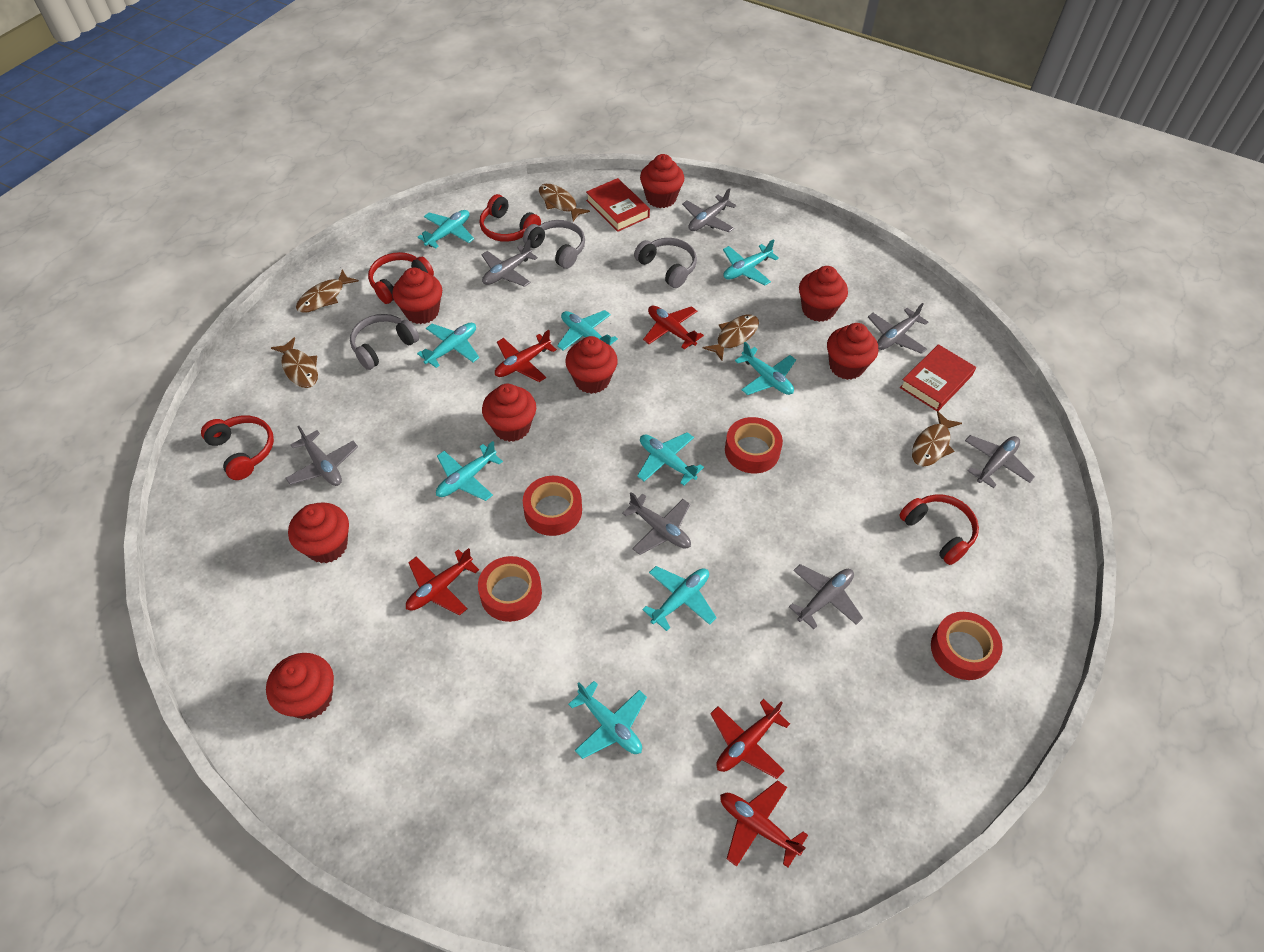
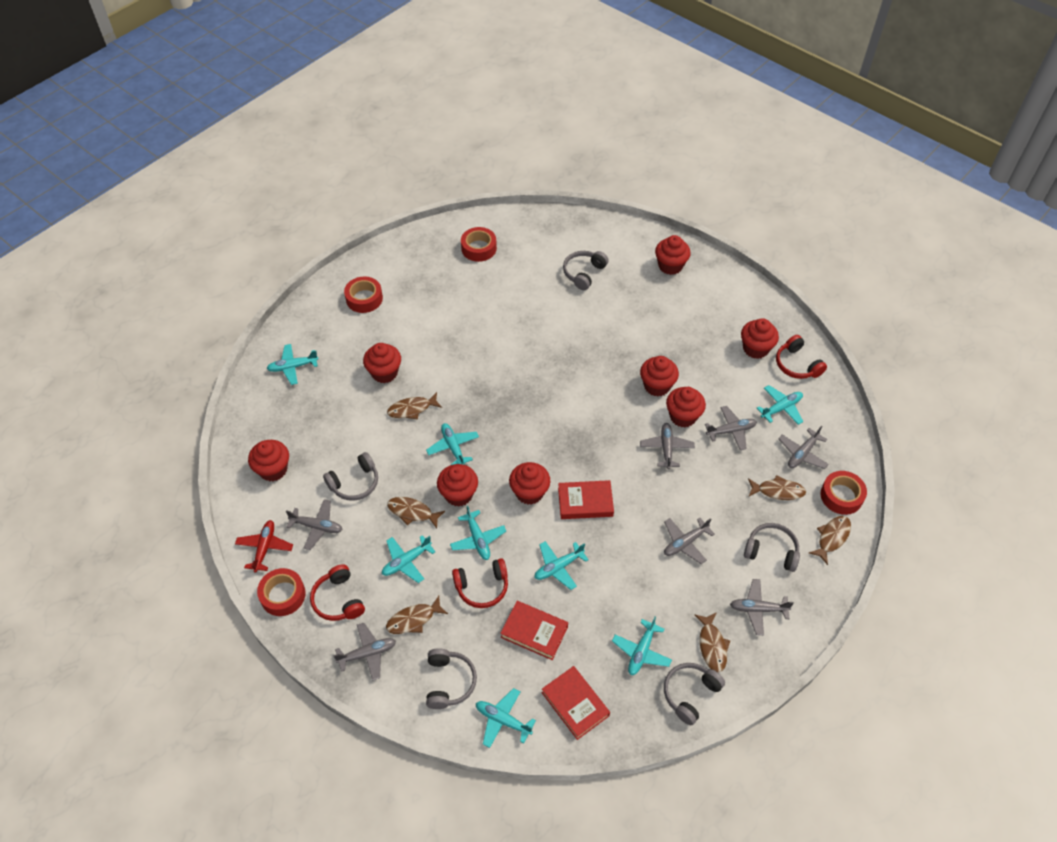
brown fish: 5 -> 6
grey headphones: 3 -> 5
red book: 2 -> 3
red headphones: 4 -> 3
red plane: 5 -> 1
turquoise plane: 9 -> 8

